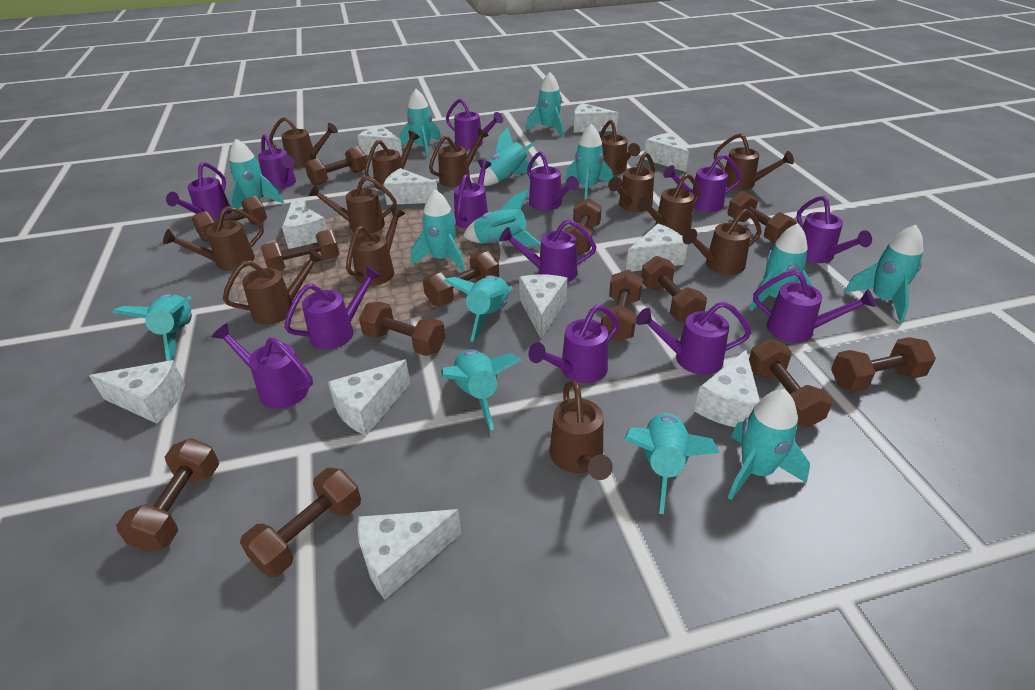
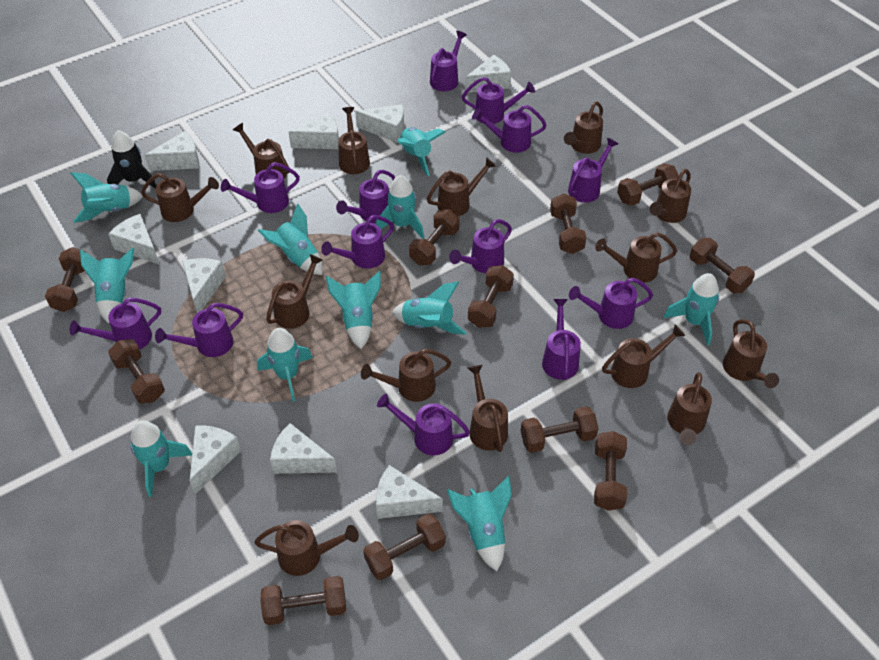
black rocket: 0 -> 1
brown dumbbell: 13 -> 11
brown watering can: 13 -> 14
turquoise rocket: 14 -> 11
white cheese: 11 -> 9

